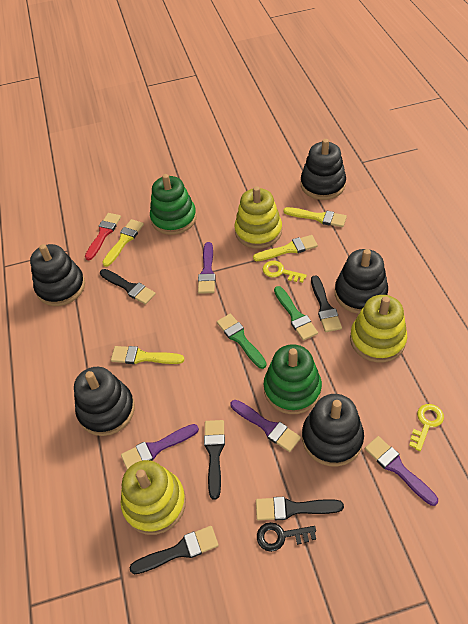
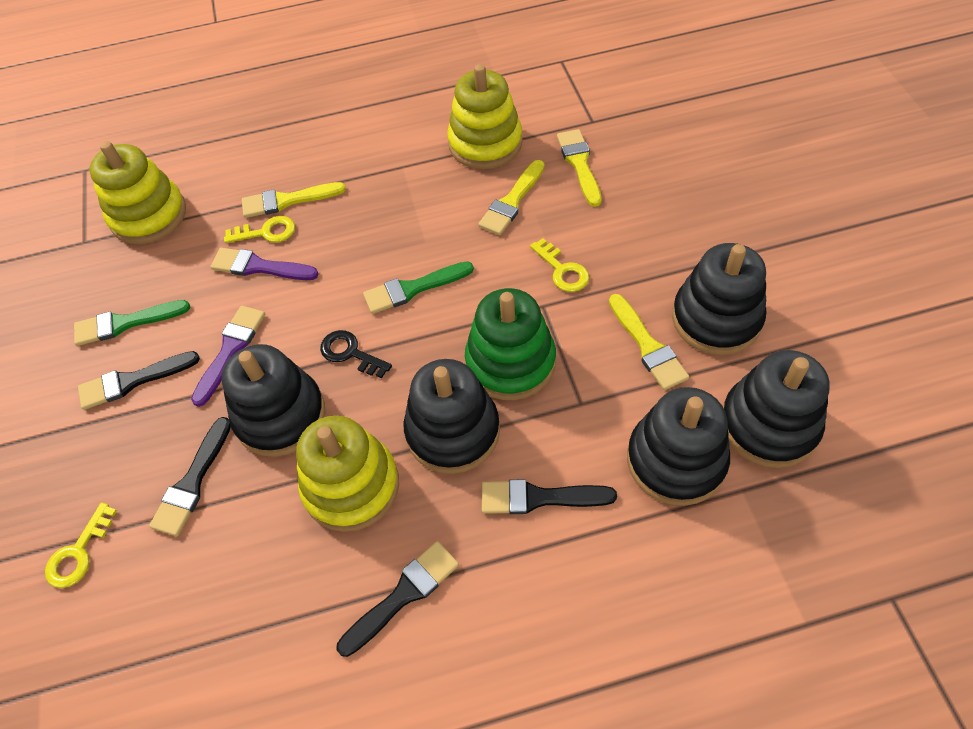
black brush: 5 -> 4
green stacking toy: 2 -> 1
purple brush: 4 -> 2
red brush: 1 -> 0
yellow key: 2 -> 3

